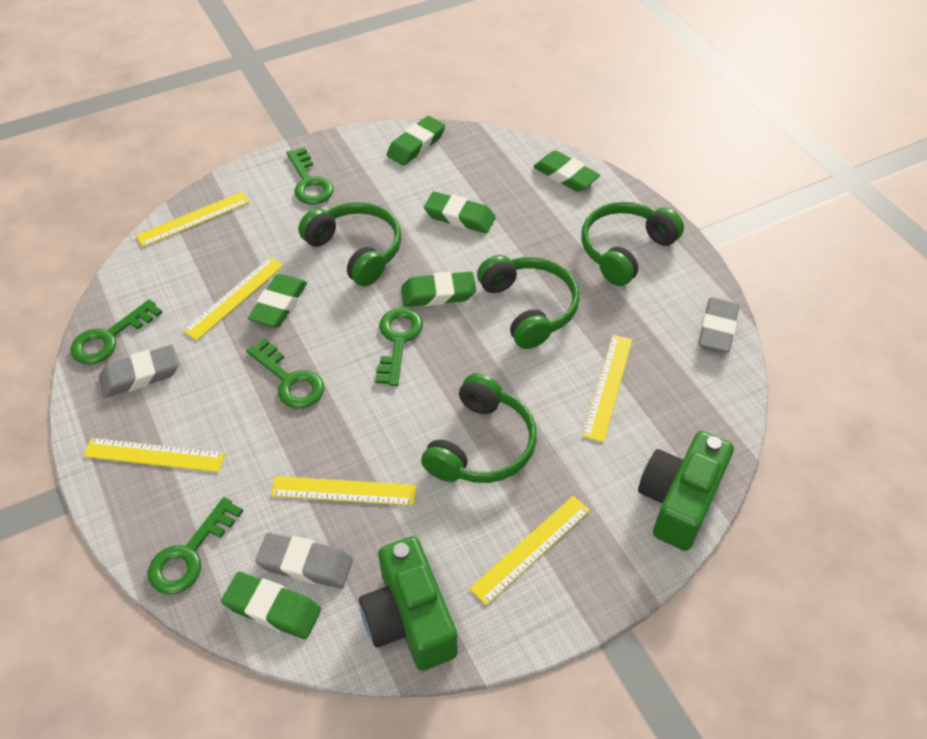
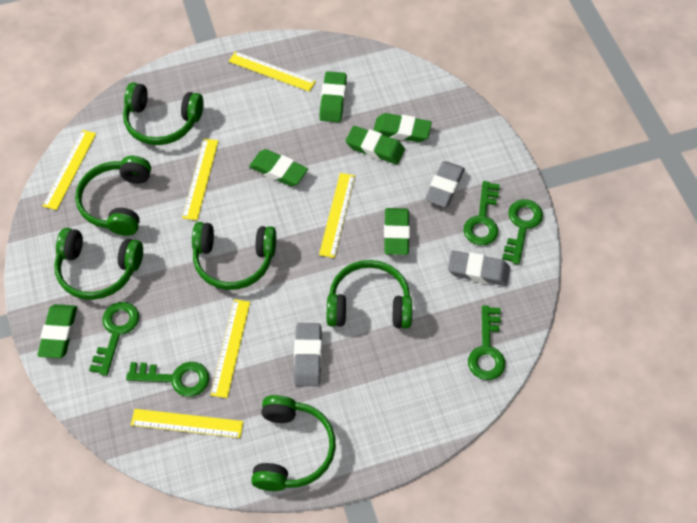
green camera: 2 -> 0
green headphones: 4 -> 6

